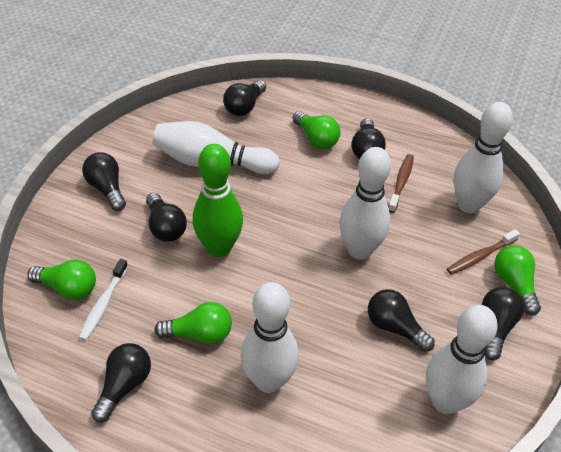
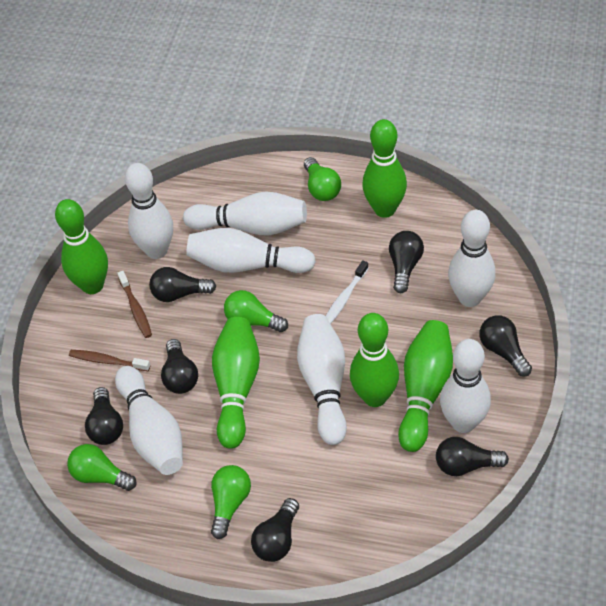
green bowling pin: 1 -> 5
white bowling pin: 5 -> 7

